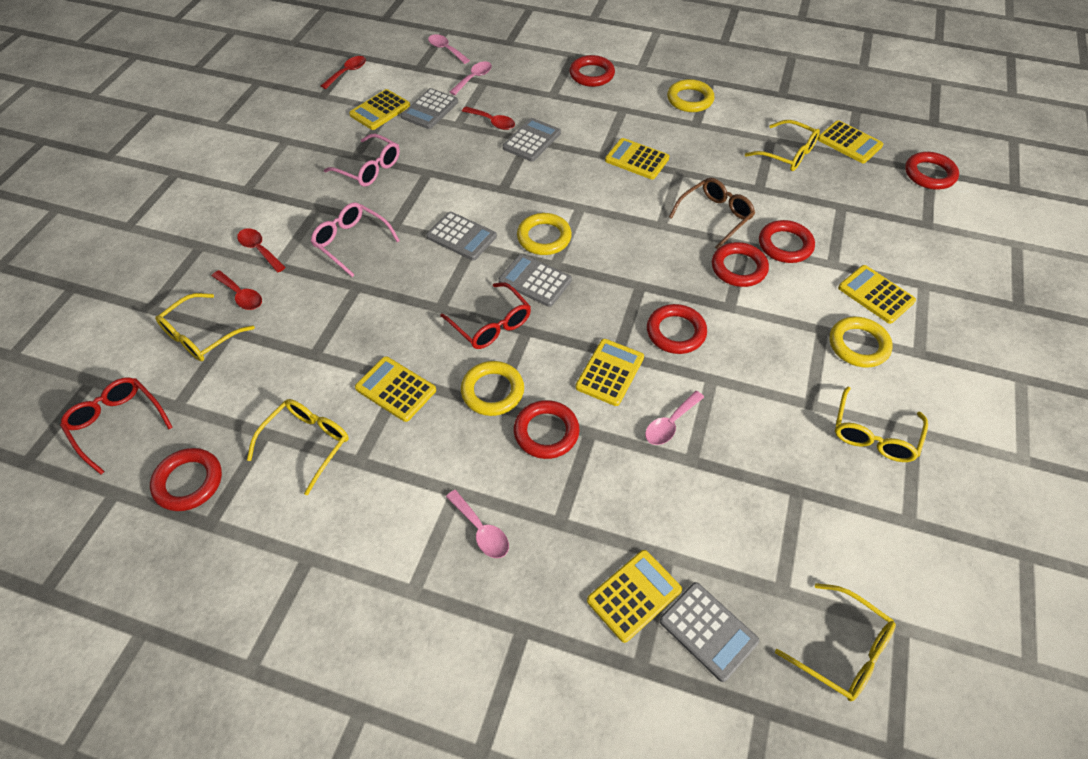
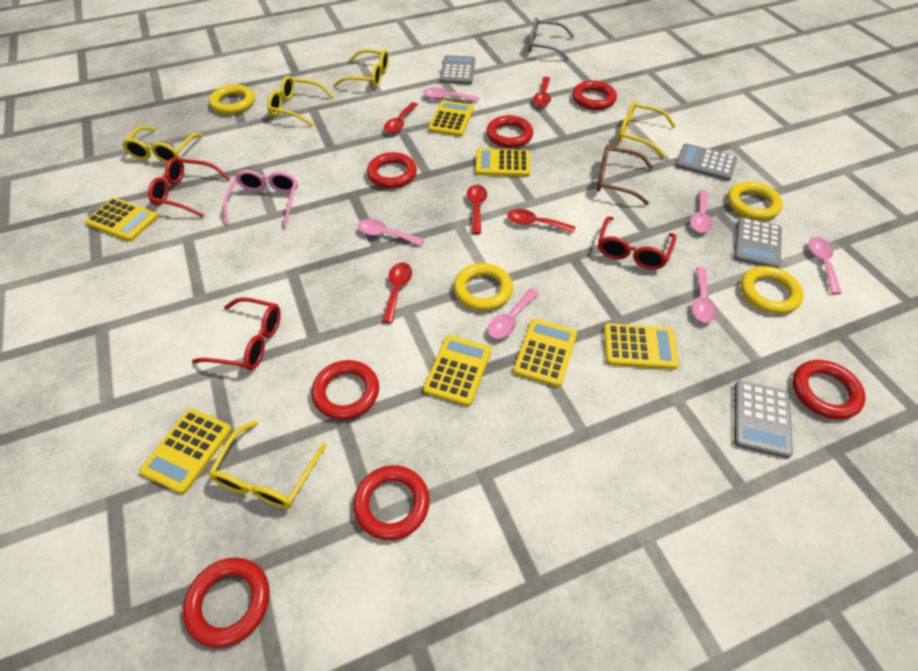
grey calculator: 5 -> 4
grey glasses: 0 -> 1
pink glasses: 2 -> 1
pink spoon: 4 -> 6
red glasses: 2 -> 3
red spoon: 4 -> 5

